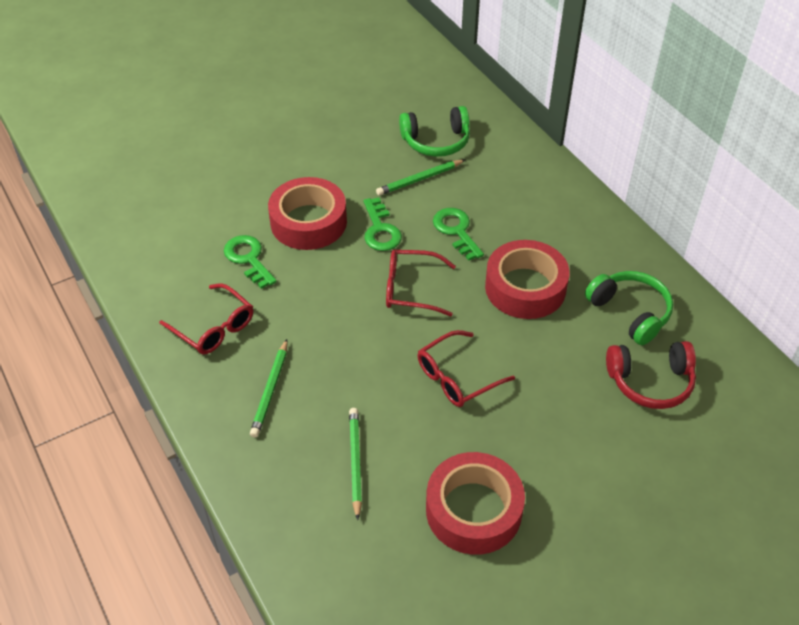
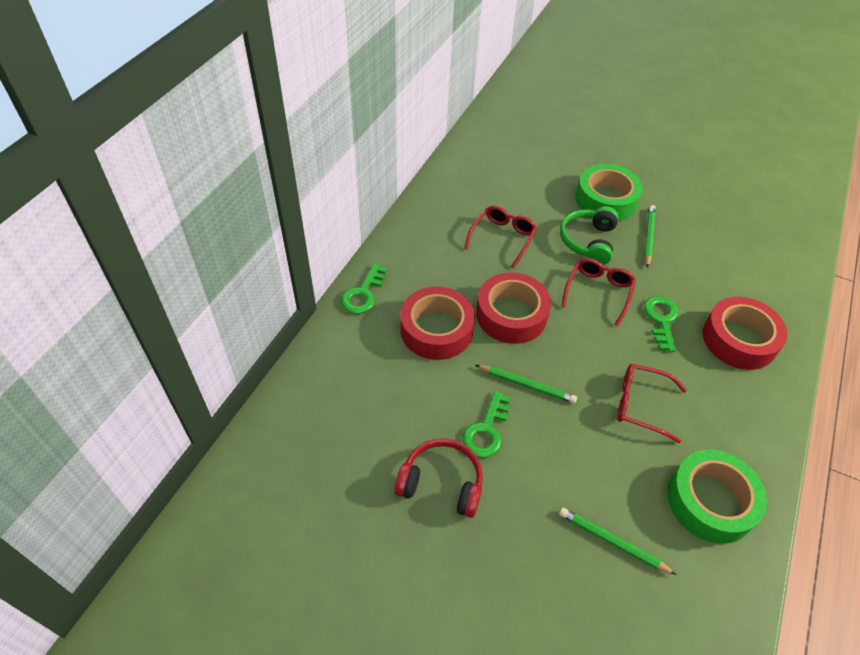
green headphones: 2 -> 1
green tape: 0 -> 2

